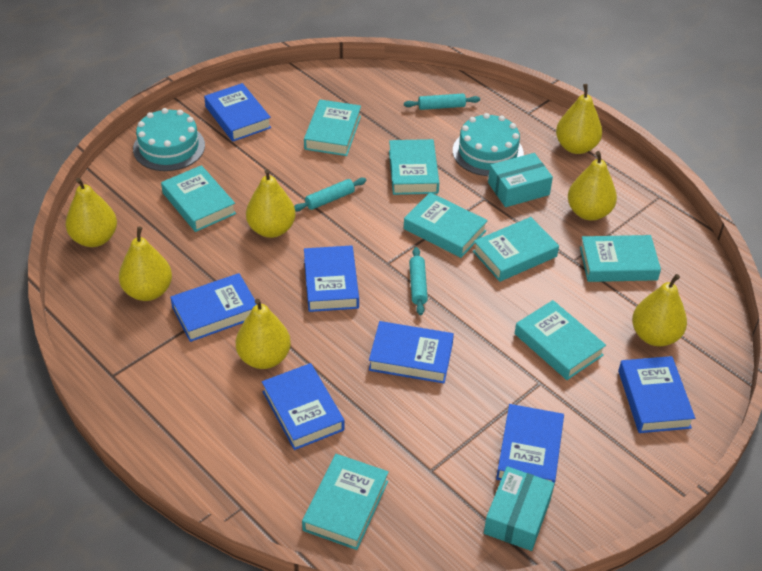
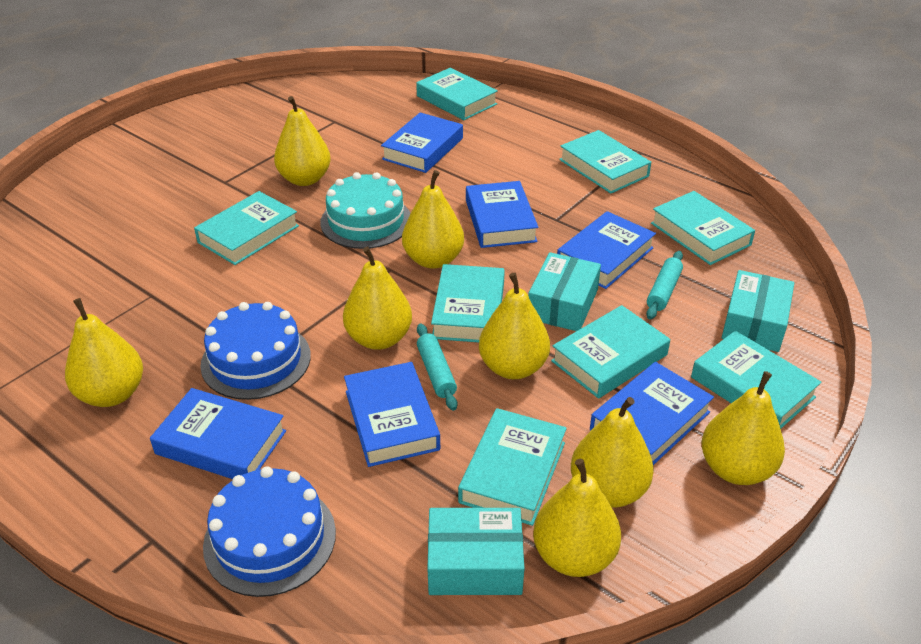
blue book: 7 -> 6
blue cake: 0 -> 2
turquoise box: 2 -> 3
turquoise cake: 2 -> 1
turquoise rolling pin: 3 -> 2
yellow pear: 7 -> 8

